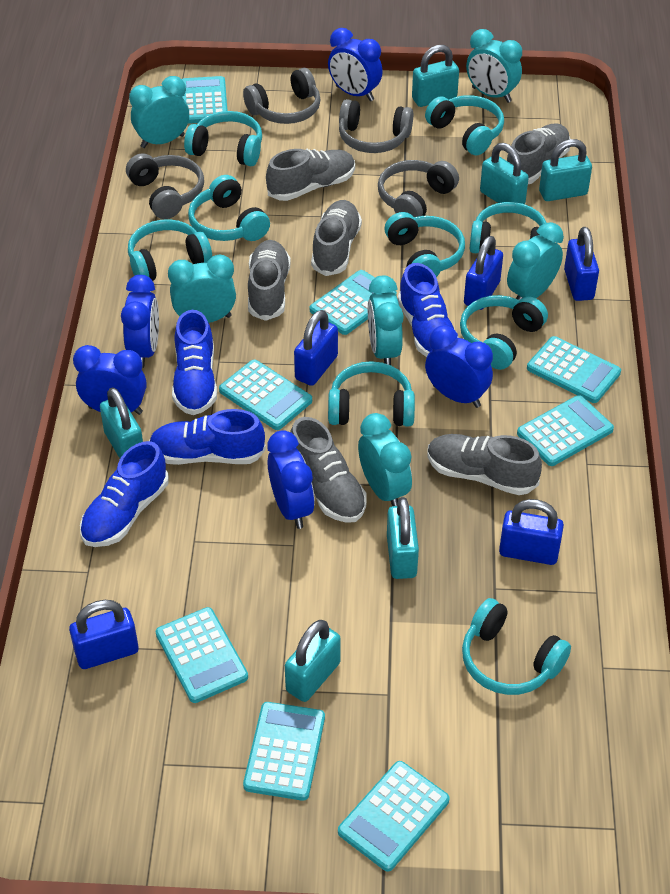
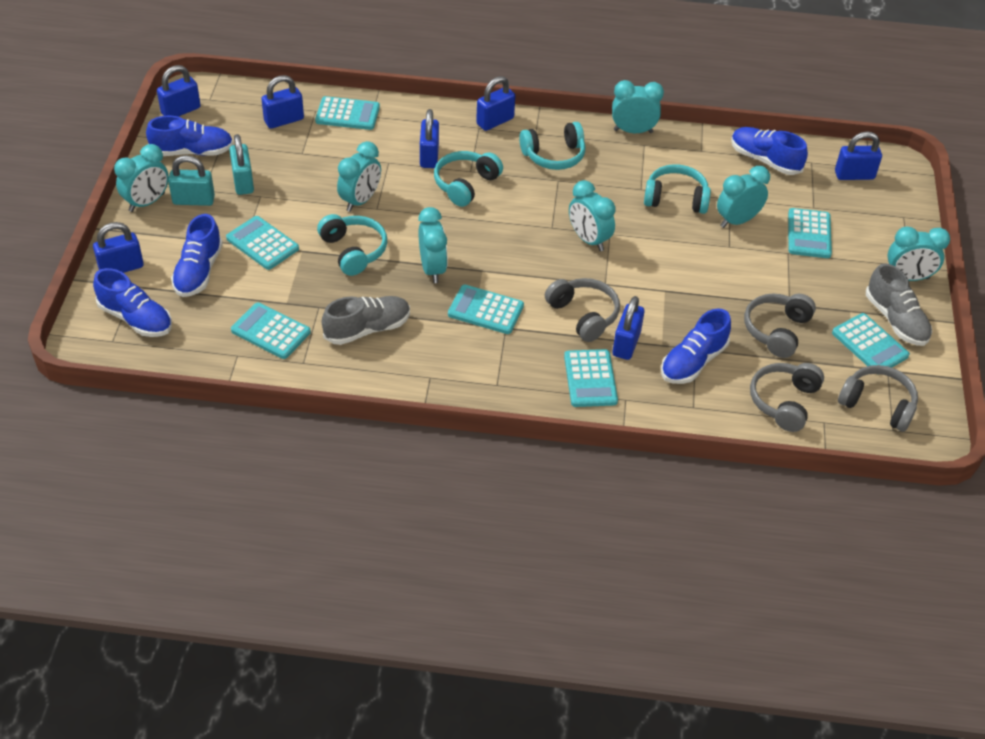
blue clock: 5 -> 0
blue padlock: 5 -> 7
blue shoe: 4 -> 5
grey shoe: 6 -> 2
turquoise calculator: 8 -> 7
turquoise clock: 6 -> 7
turquoise headphones: 9 -> 4
turquoise padlock: 6 -> 2

